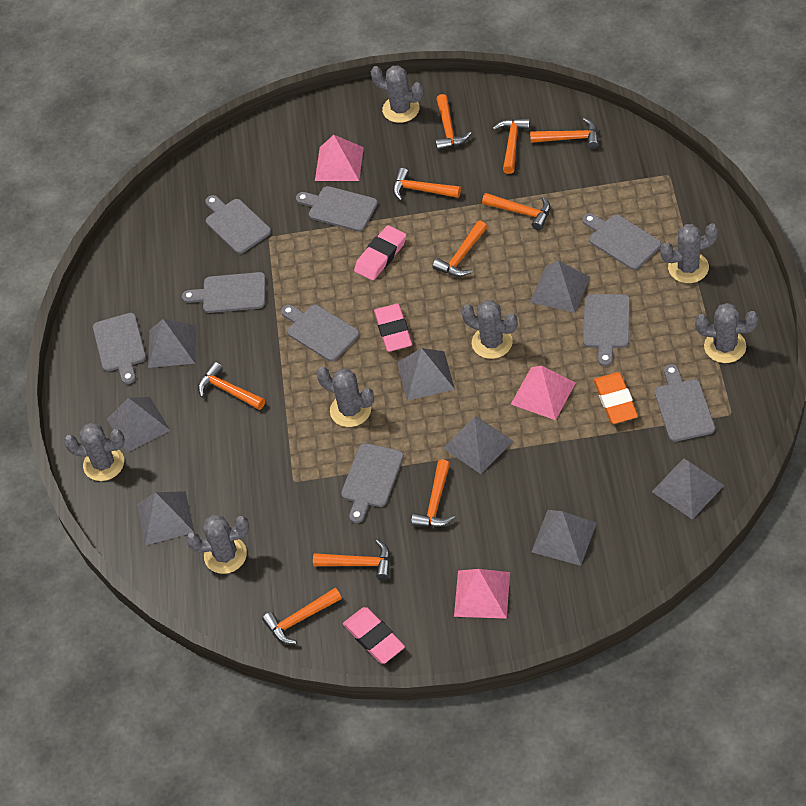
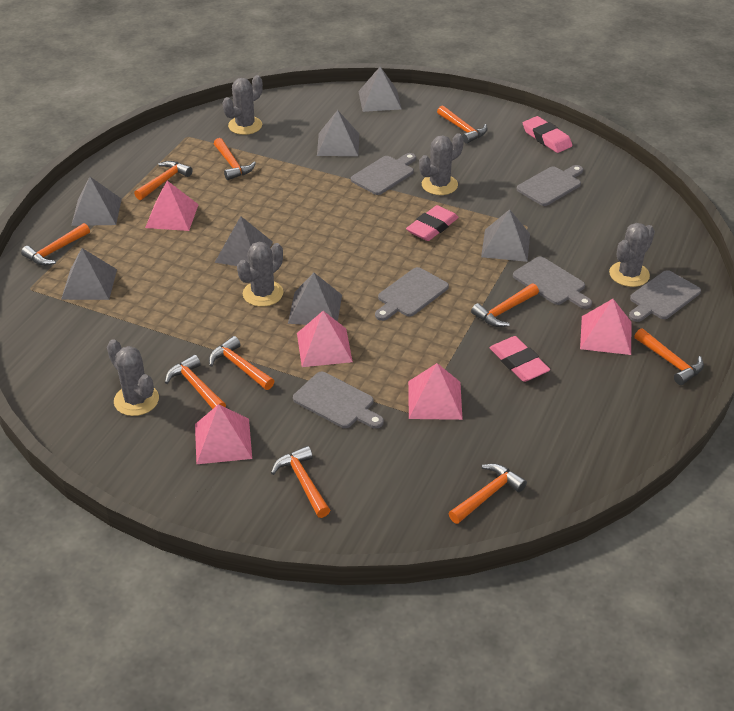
grey cactus: 7 -> 5
grey cutting board: 9 -> 6
grey pyramid: 8 -> 7
orange eraser: 1 -> 0
pink pyramid: 3 -> 5

